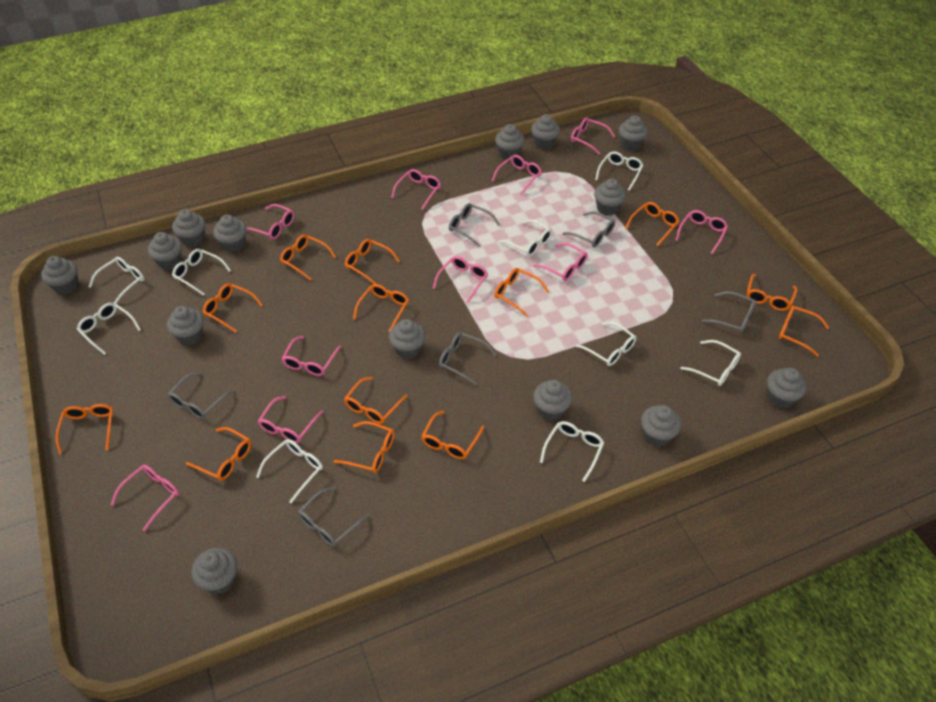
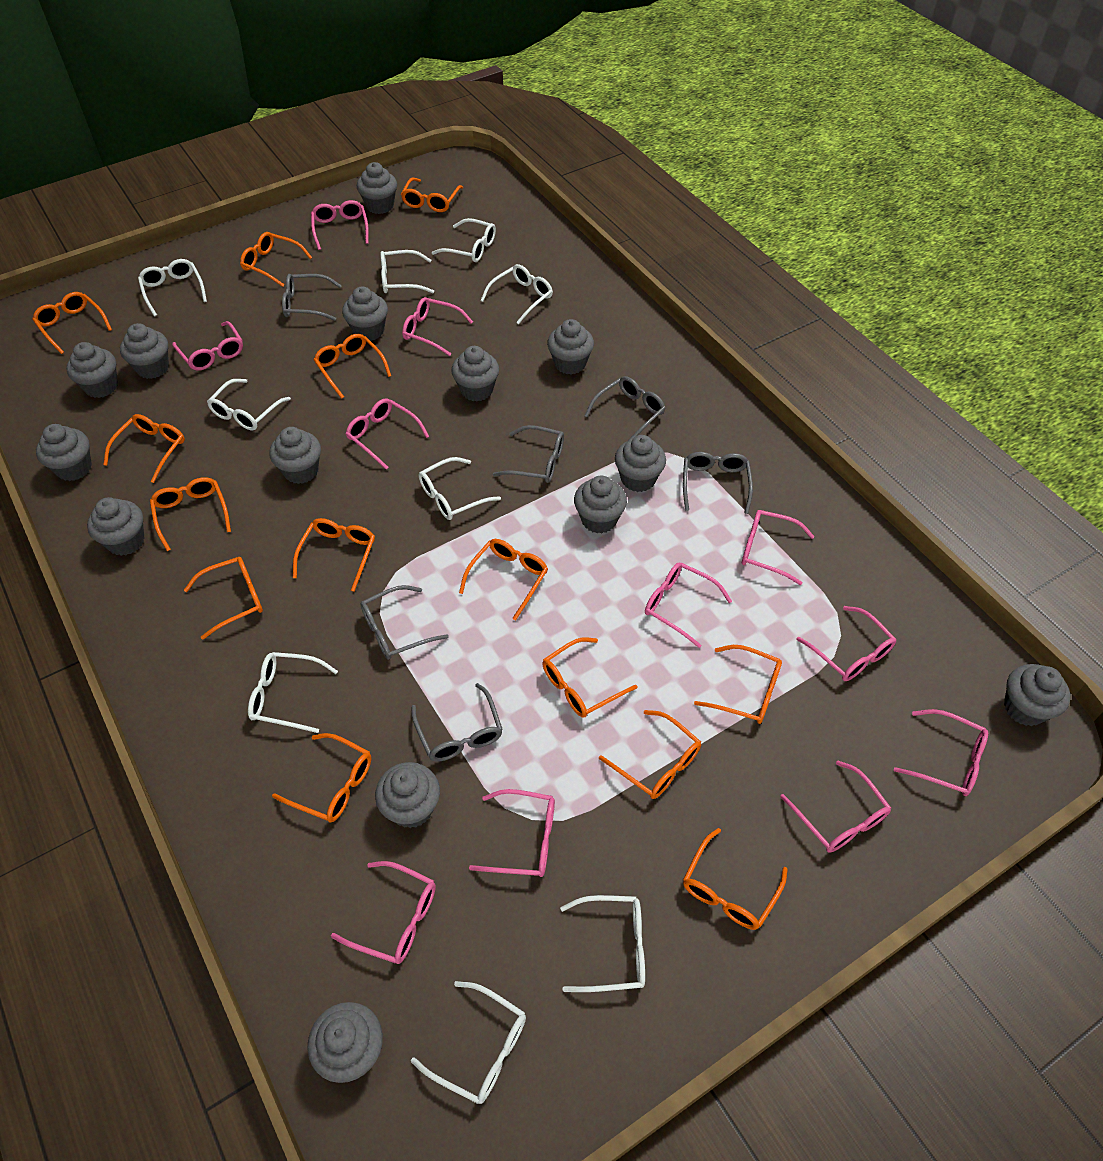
orange glasses: 13 -> 14
pink glasses: 10 -> 11

